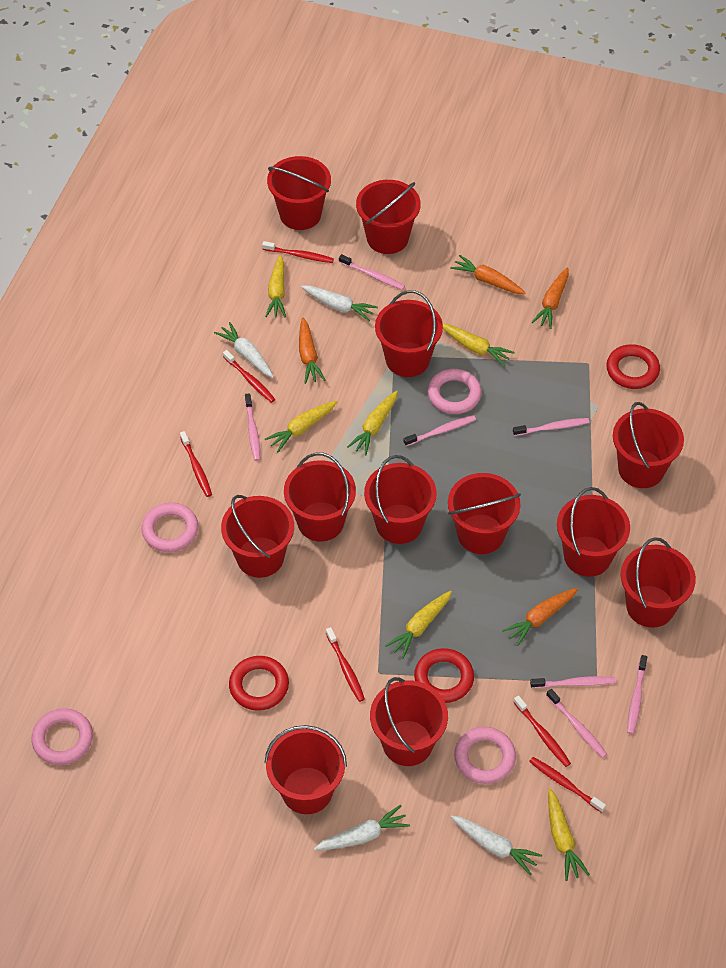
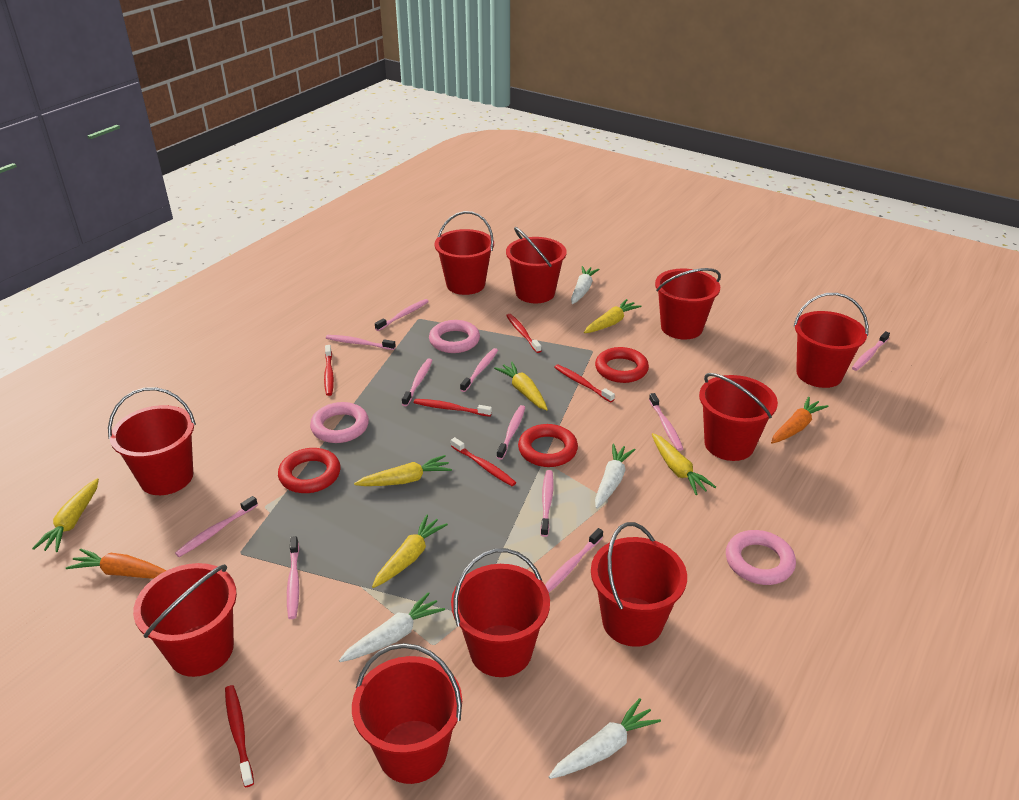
orange carrot: 4 -> 2
pink ring: 4 -> 3
pink toothbrush: 7 -> 11
red bucket: 12 -> 10

